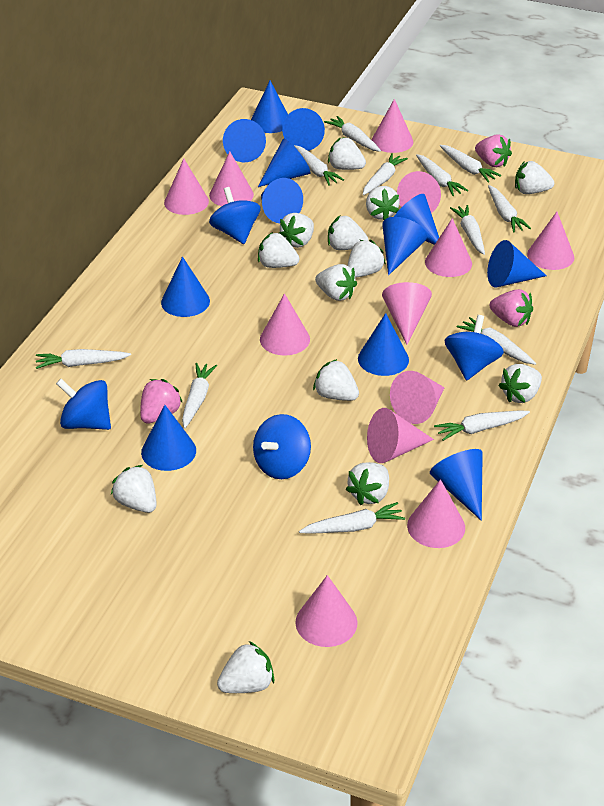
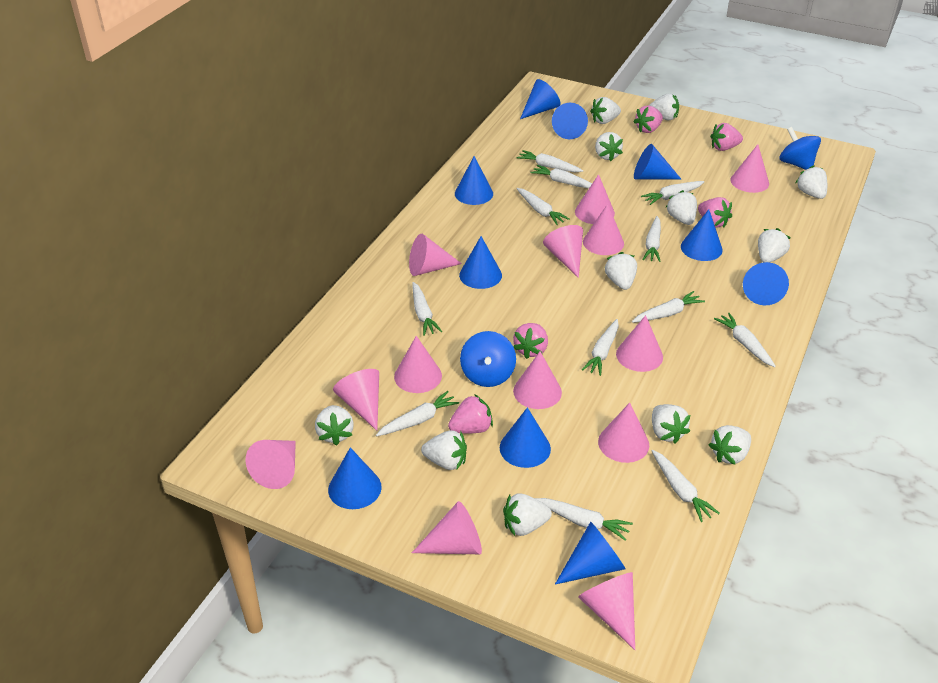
blue cone: 12 -> 10
blue spinning top: 4 -> 2
pink cone: 12 -> 13
pink strawberry: 3 -> 5
white strawberry: 13 -> 12

